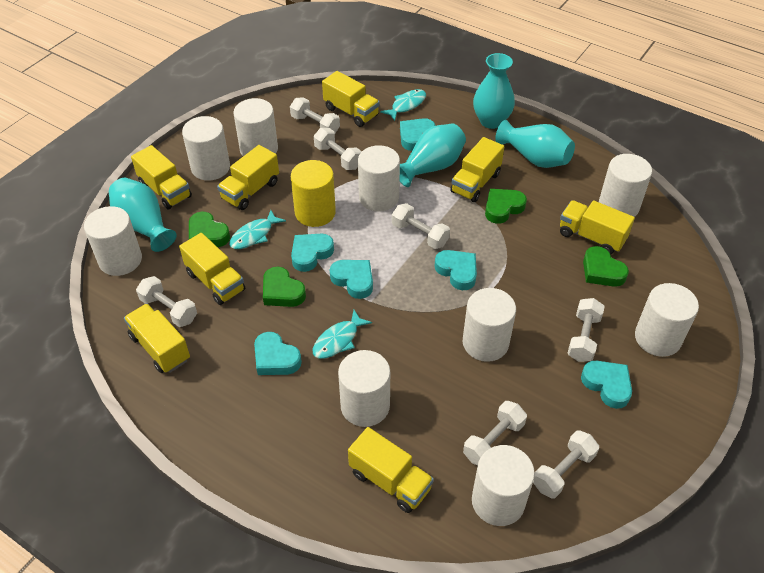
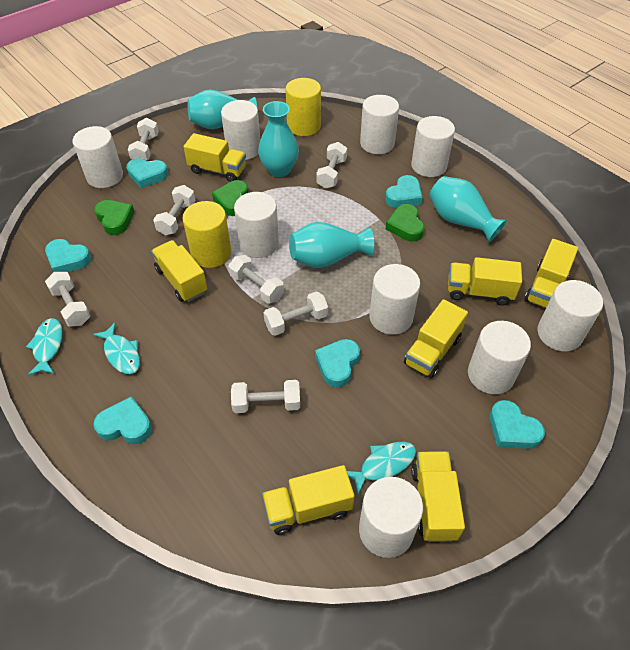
green heart: 4 -> 3
yellow cylinder: 1 -> 2
yellow truck: 8 -> 7

